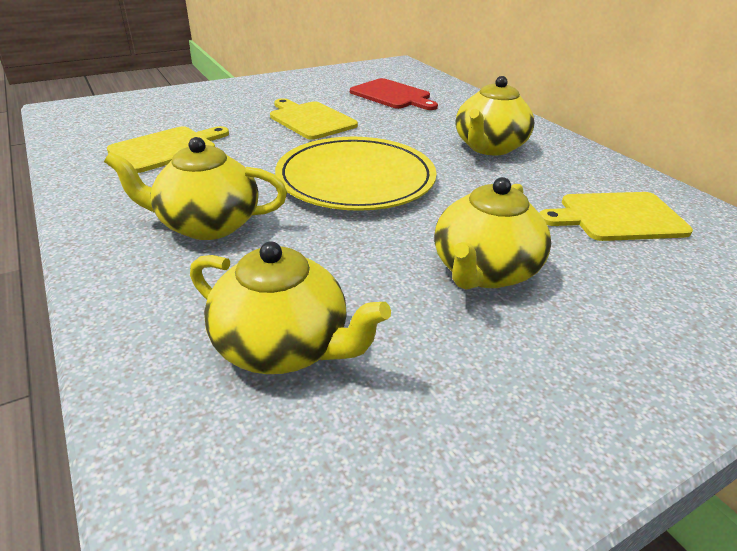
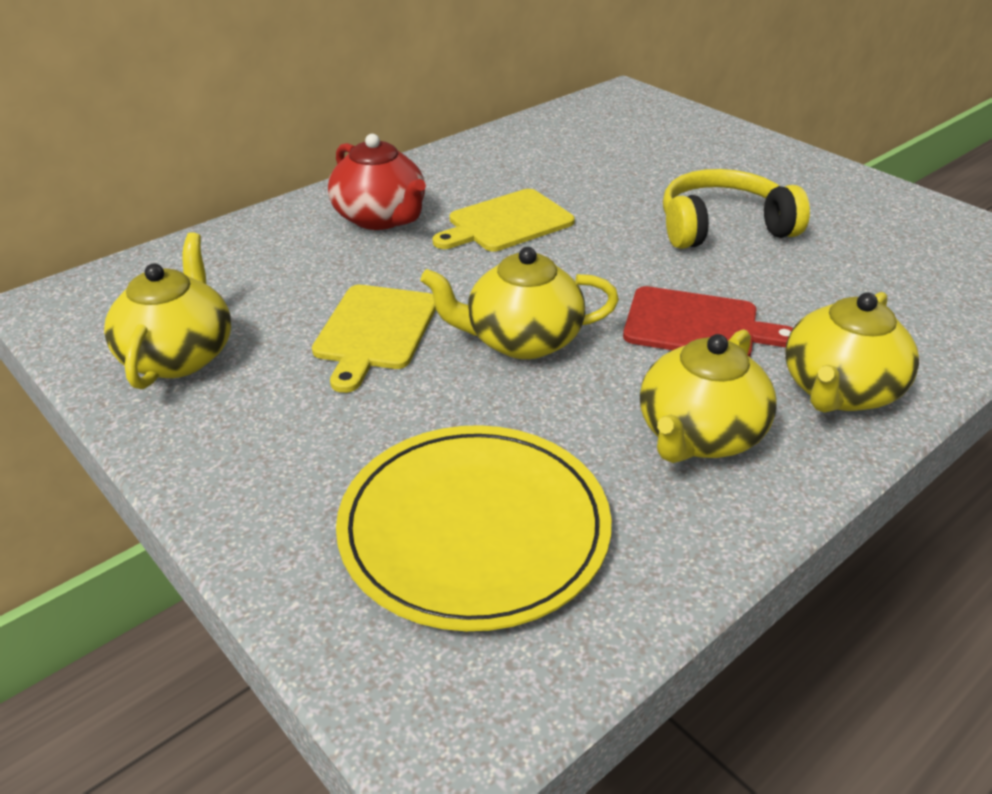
red teapot: 0 -> 1
yellow cutting board: 3 -> 2
yellow headphones: 0 -> 1

